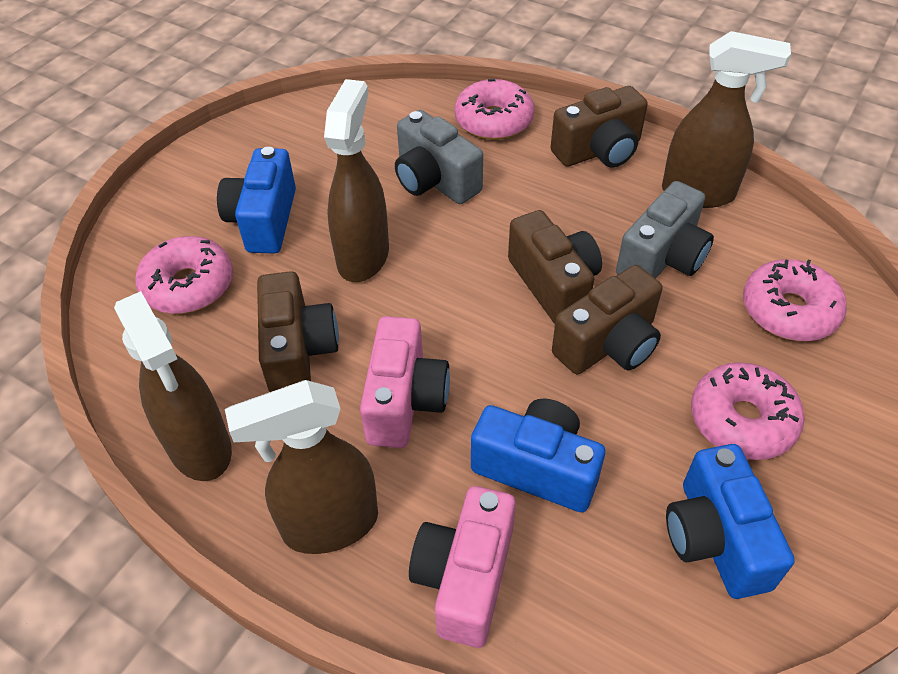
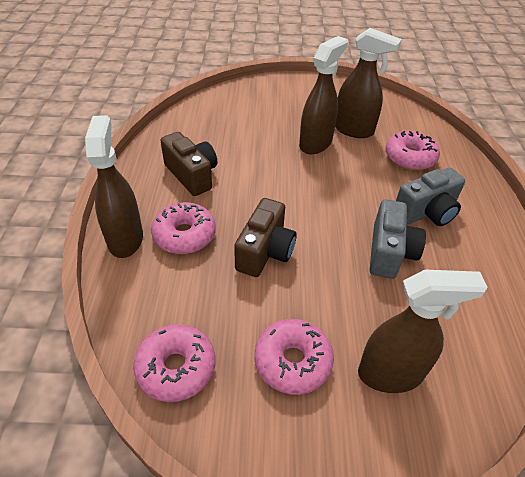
blue camera: 3 -> 0
brown camera: 4 -> 2
pink camera: 2 -> 0

